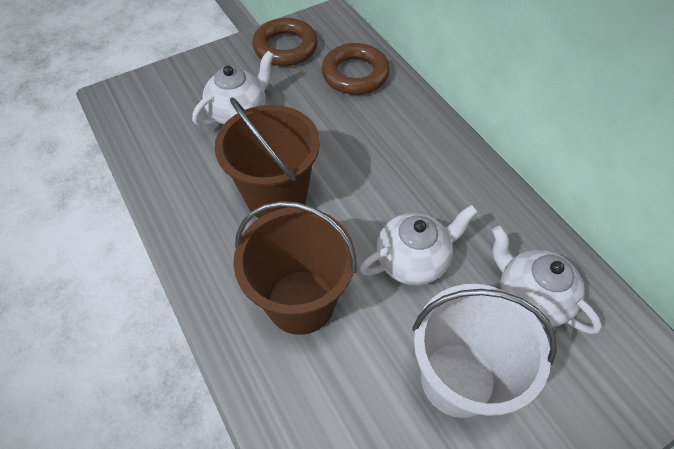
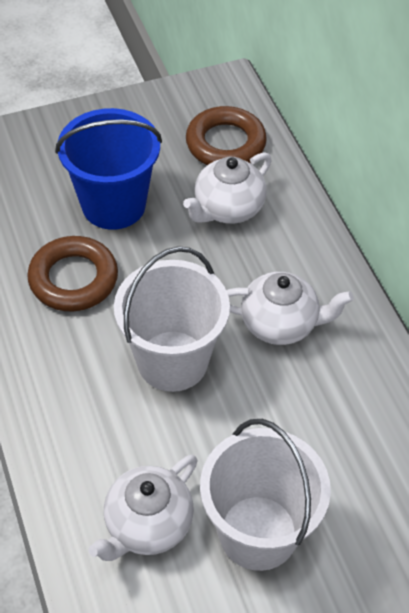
blue bucket: 0 -> 1
brown bucket: 2 -> 0
white bucket: 1 -> 2

